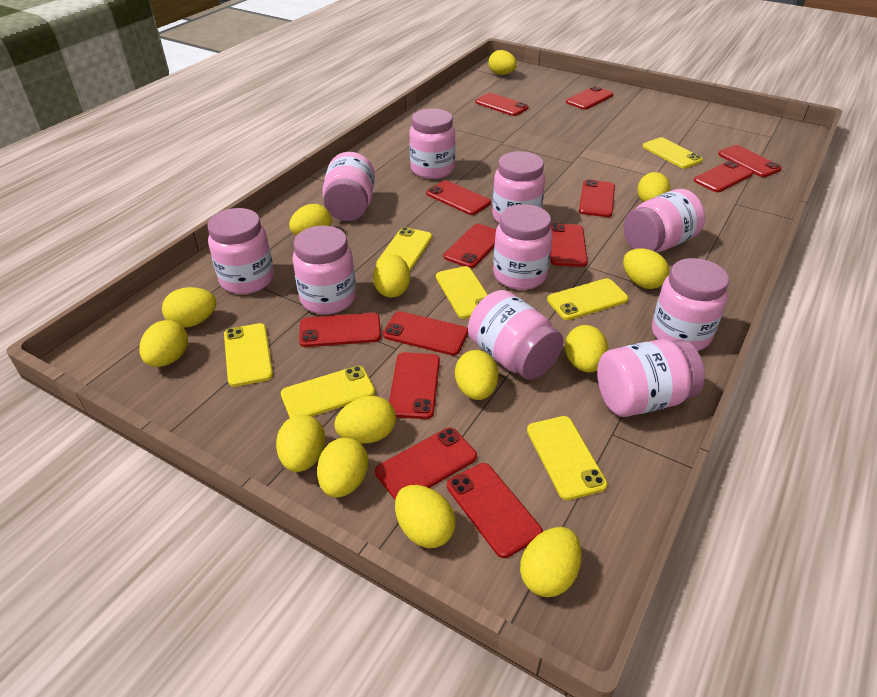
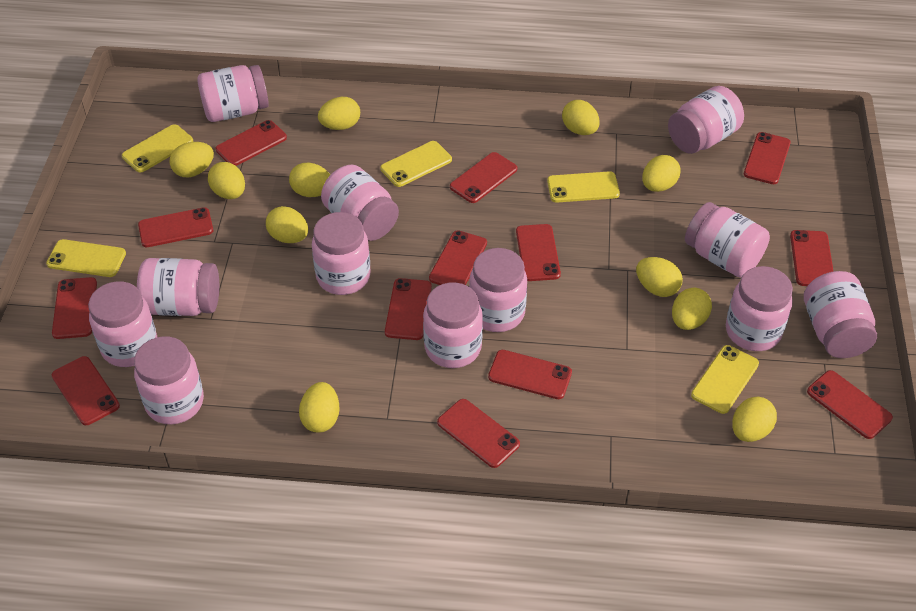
pink jar: 10 -> 12
yellow egg: 14 -> 11
yellow phone: 7 -> 5

